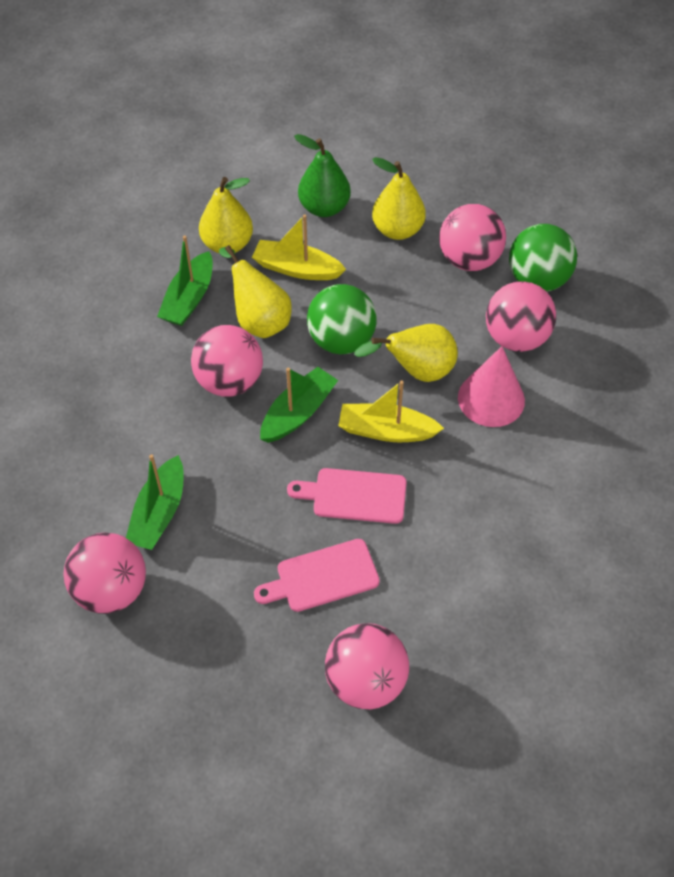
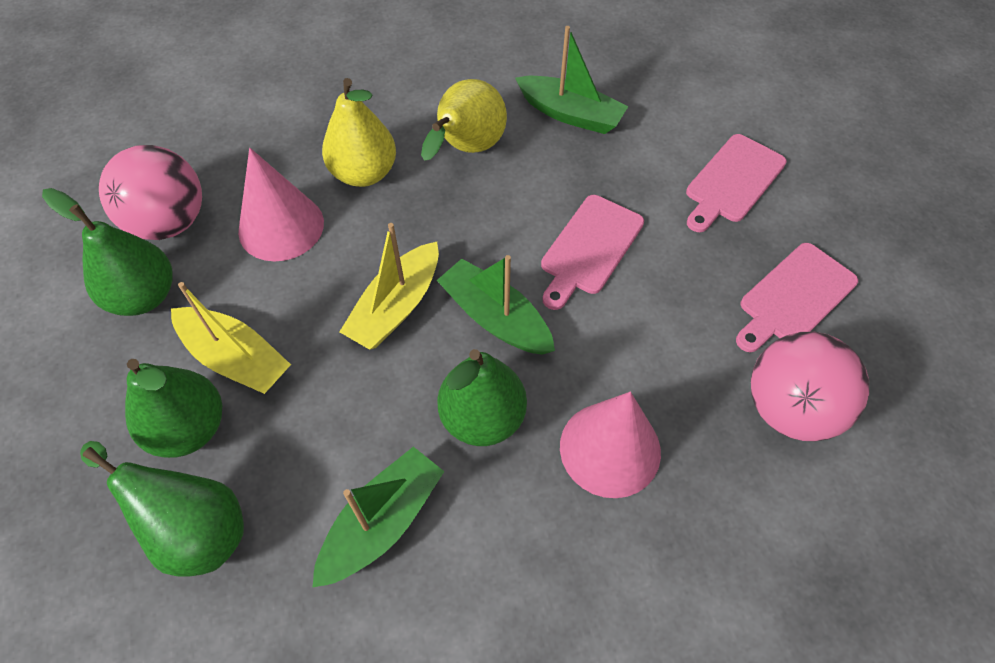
green ball: 2 -> 0
green pear: 1 -> 4
pink ball: 5 -> 2
pink cone: 1 -> 2
pink cutting board: 2 -> 3
yellow pear: 4 -> 2

